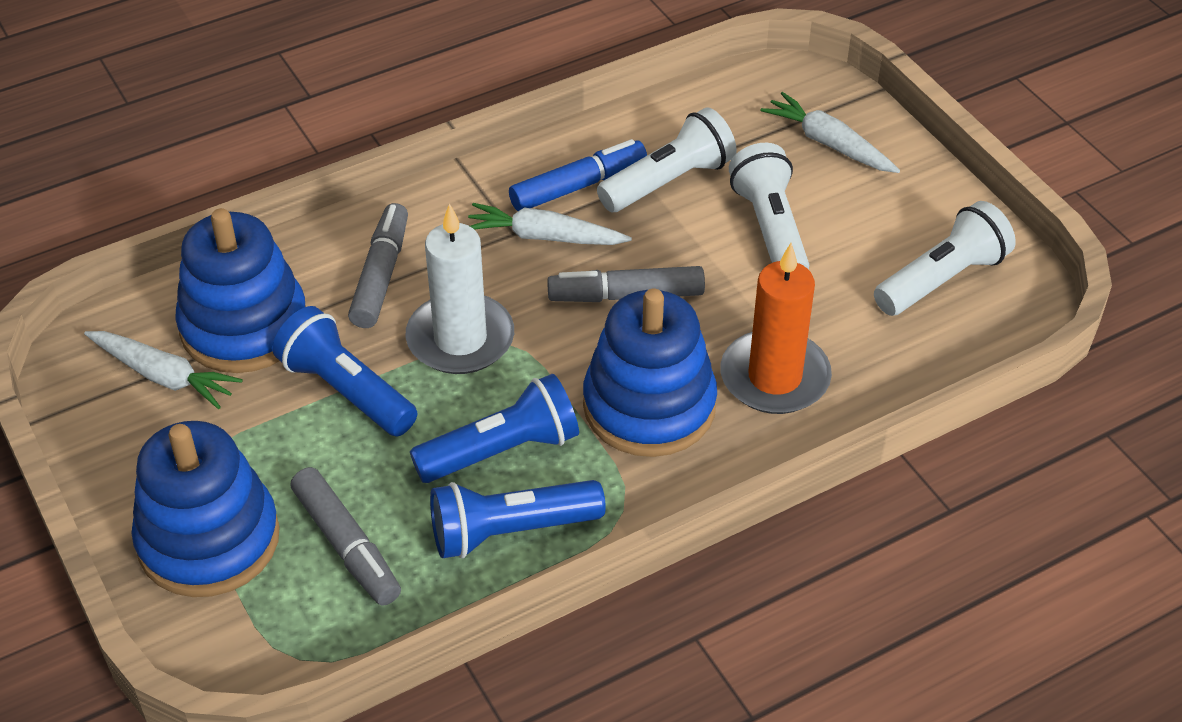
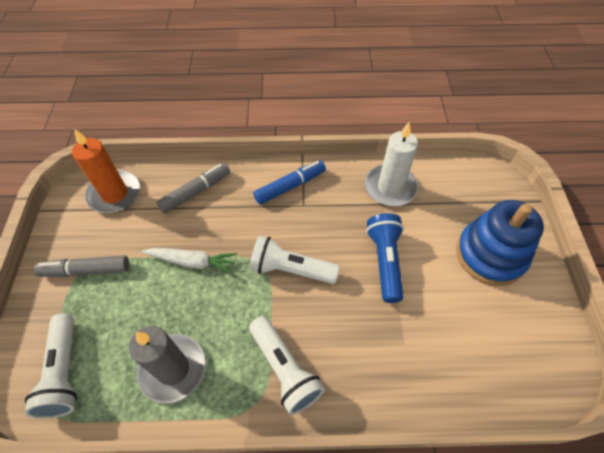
blue flashlight: 3 -> 1
blue stacking toy: 3 -> 1
grey candle: 0 -> 1
grey marker: 3 -> 2
white carrot: 3 -> 1

